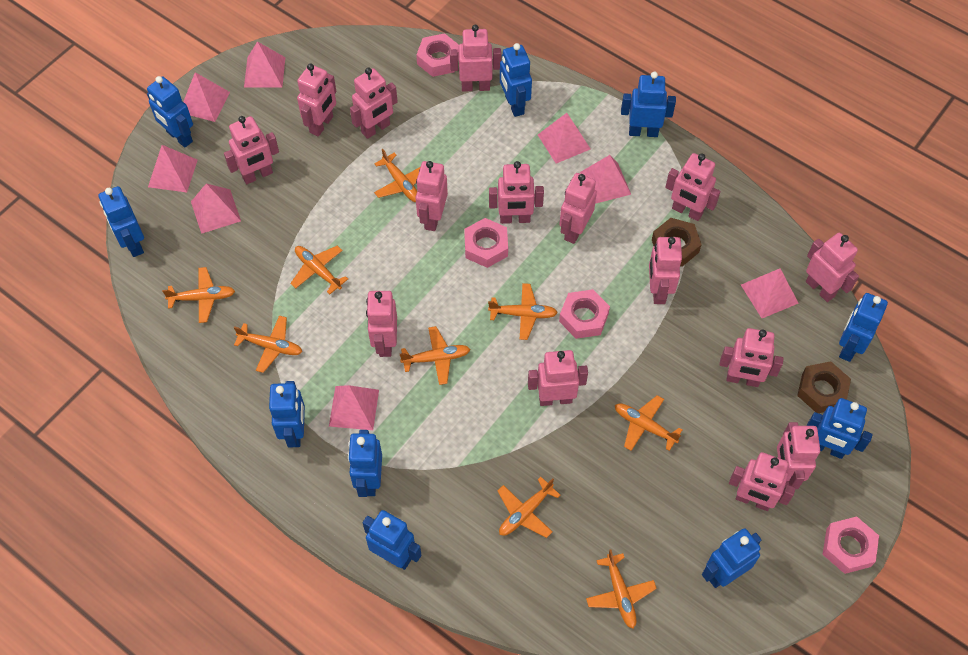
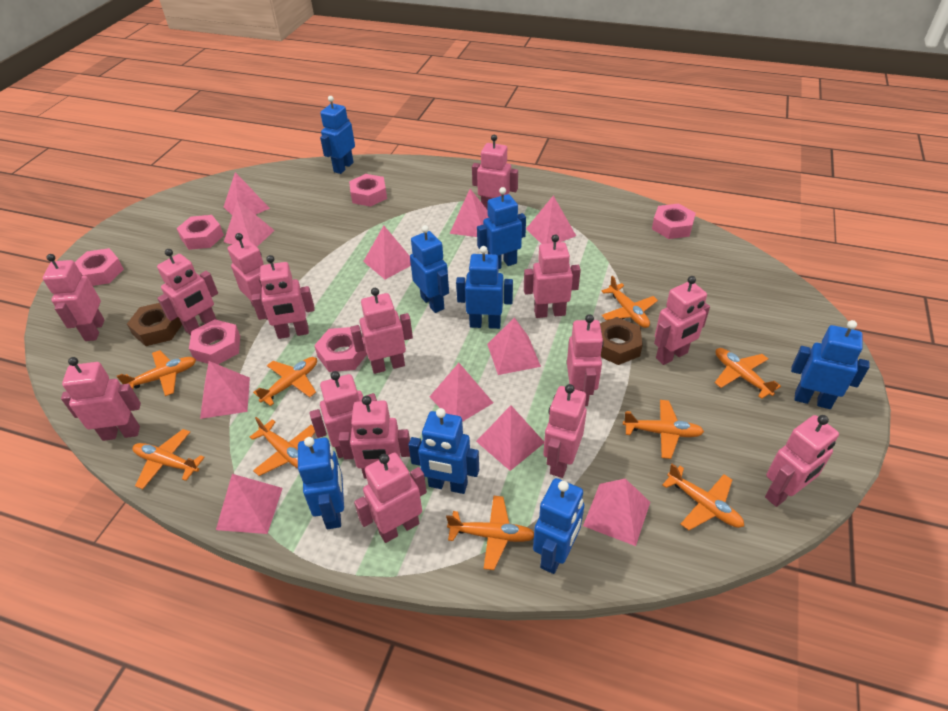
blue robot: 10 -> 8
pink nut: 4 -> 6
pink pyramid: 8 -> 11

